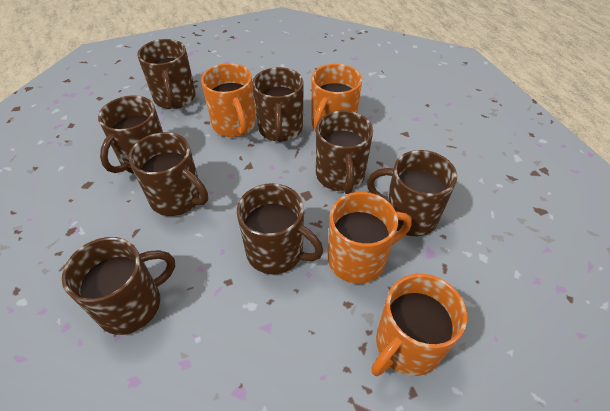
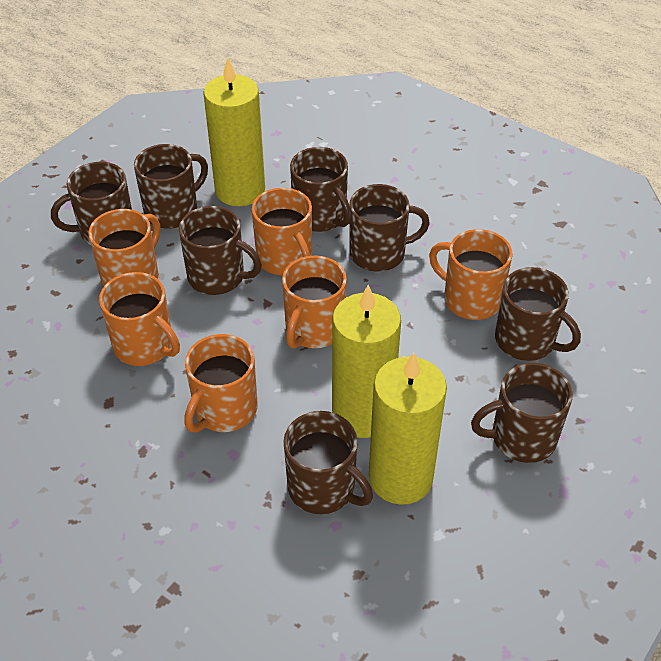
orange mug: 4 -> 6
yellow candle: 0 -> 3

